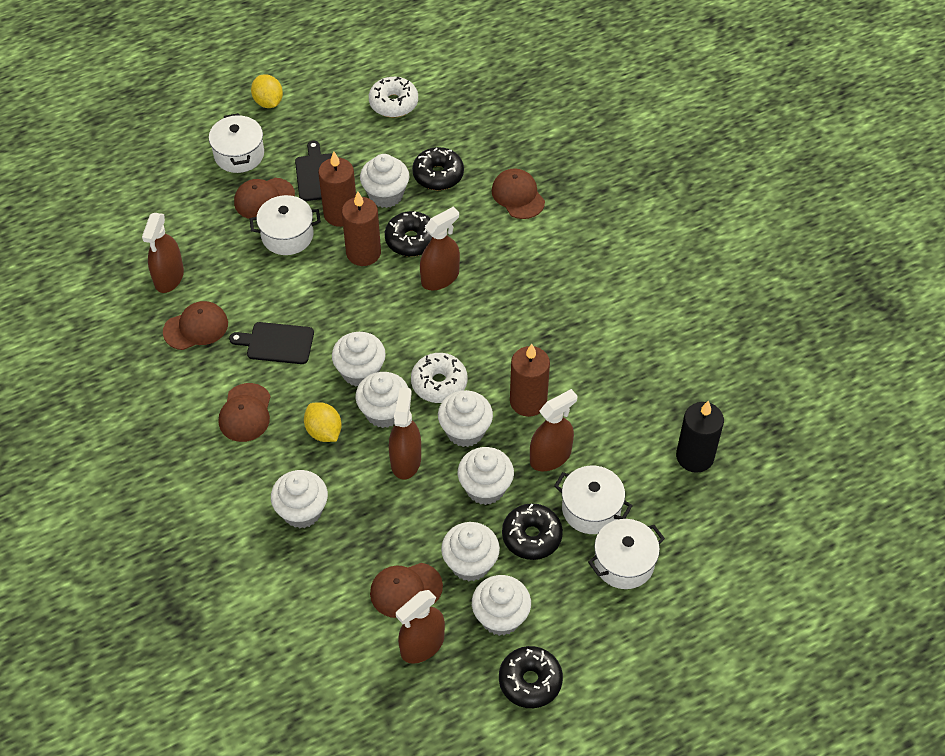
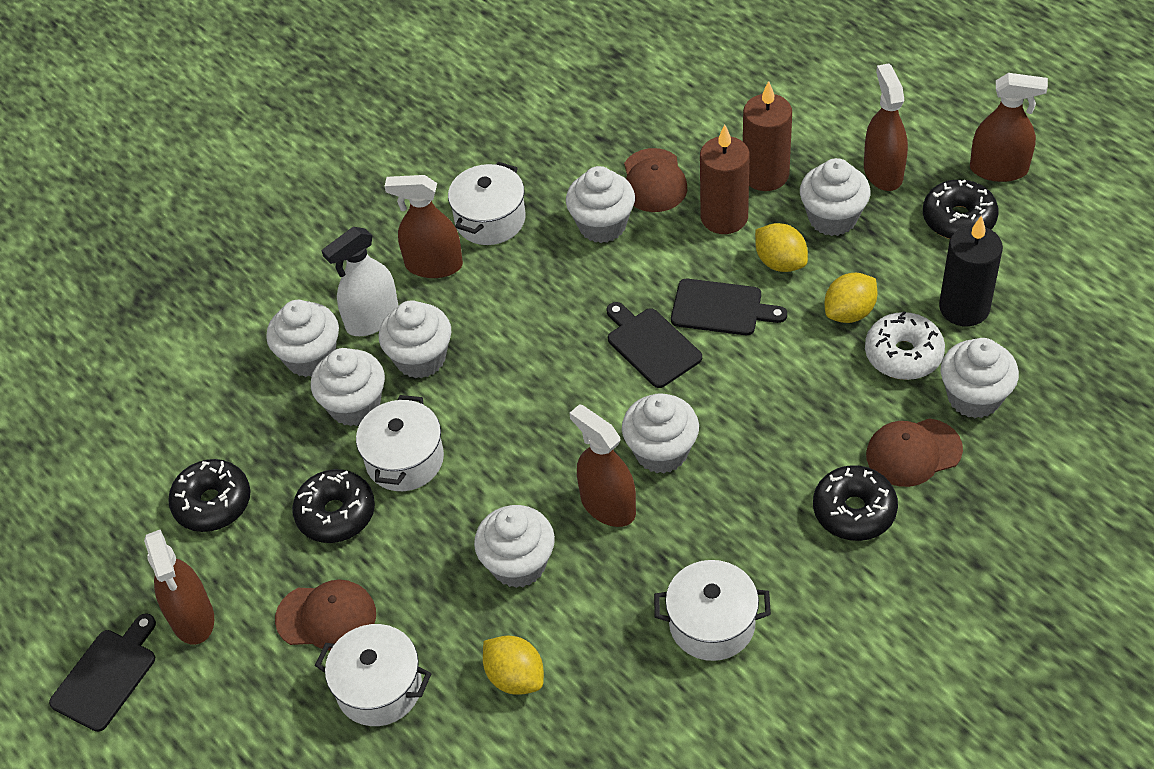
black cutting board: 2 -> 3
brown candle: 3 -> 2
brown cap: 5 -> 3
white donut: 2 -> 1
white spray bottle: 0 -> 1
yellow lemon: 2 -> 3

